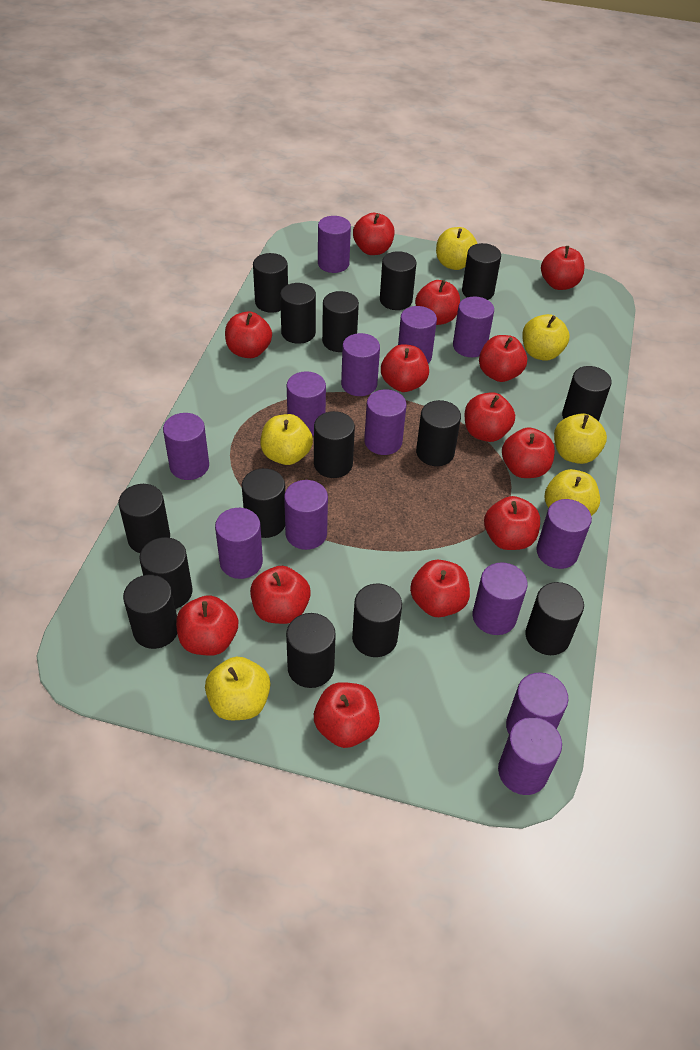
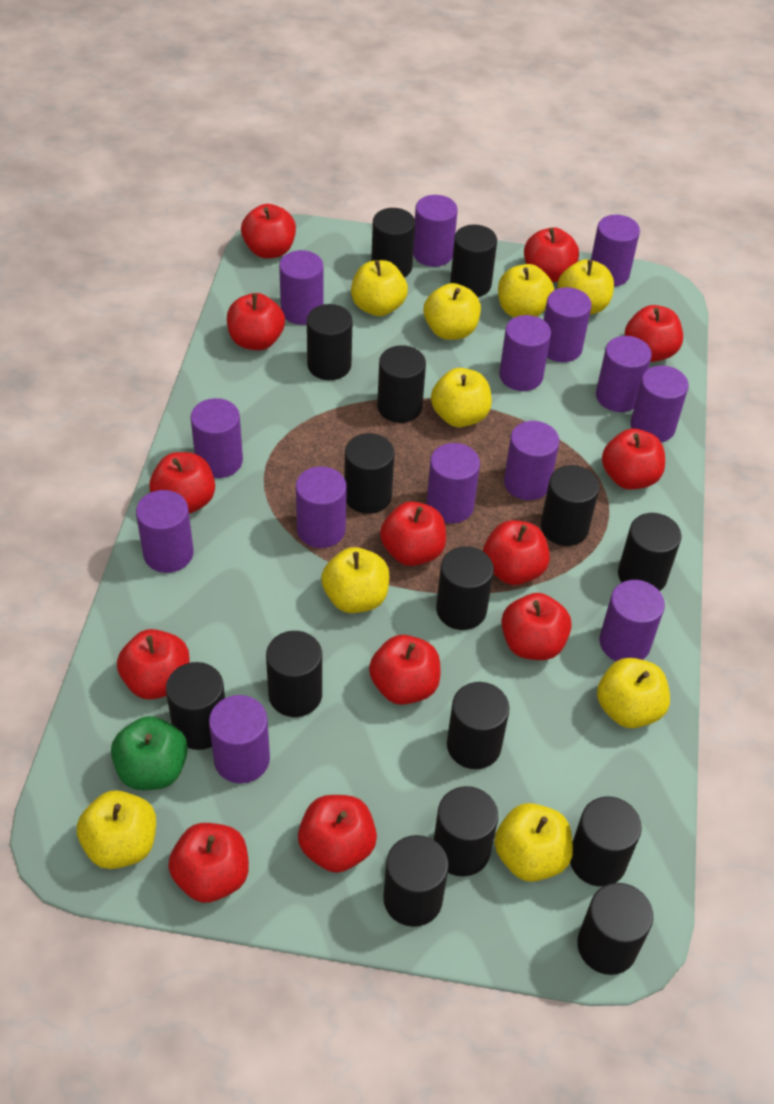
green apple: 0 -> 1
purple cylinder: 13 -> 14
yellow apple: 6 -> 9

